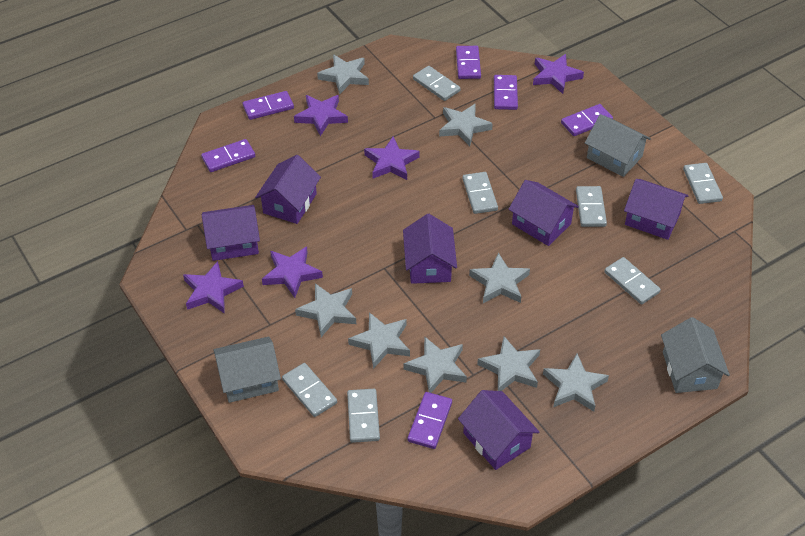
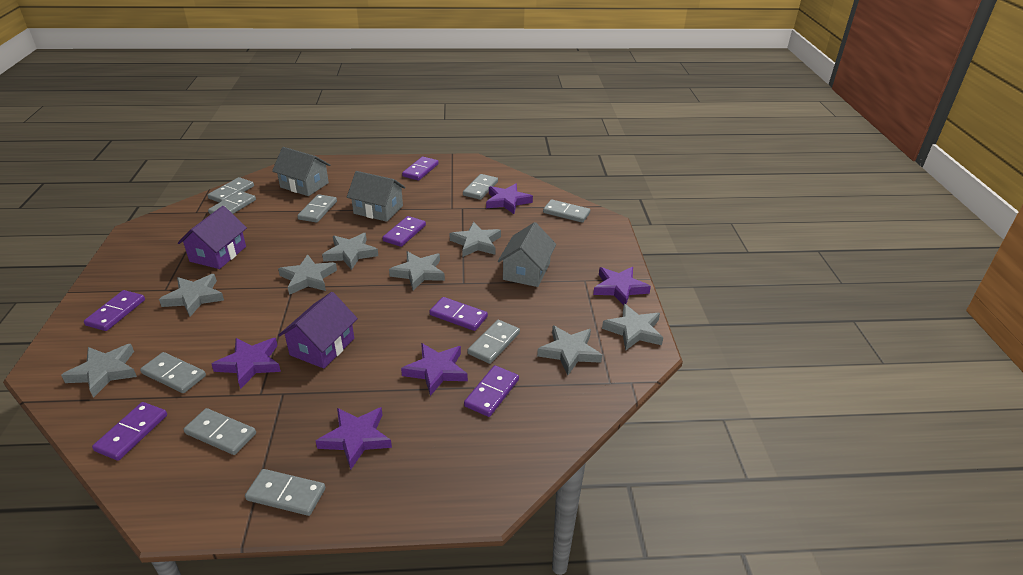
grey domino: 7 -> 9
purple house: 6 -> 2

